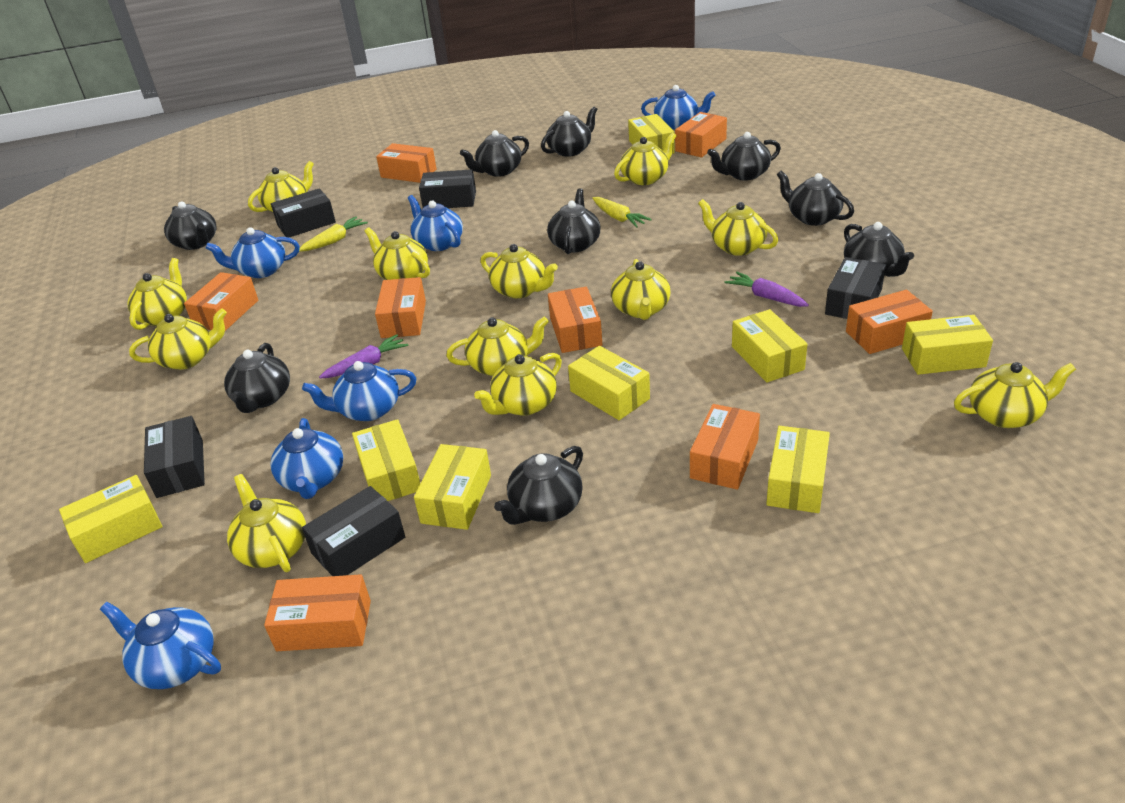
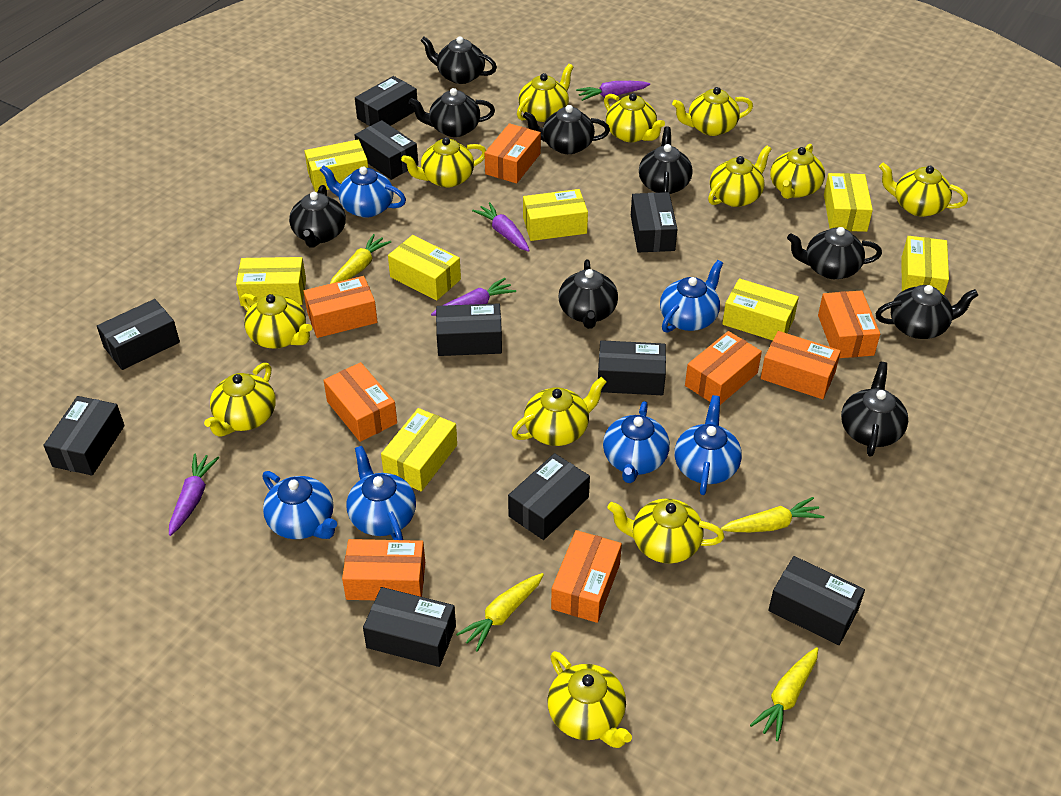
black box: 5 -> 10
purple carrot: 2 -> 4
yellow carrot: 2 -> 4

